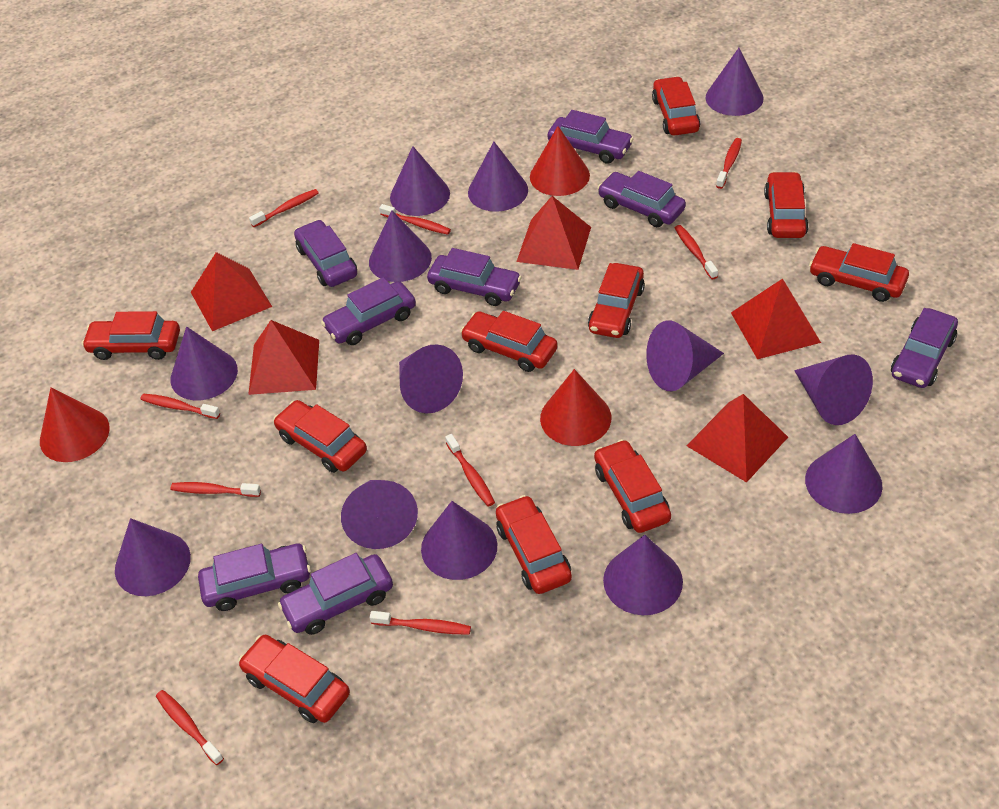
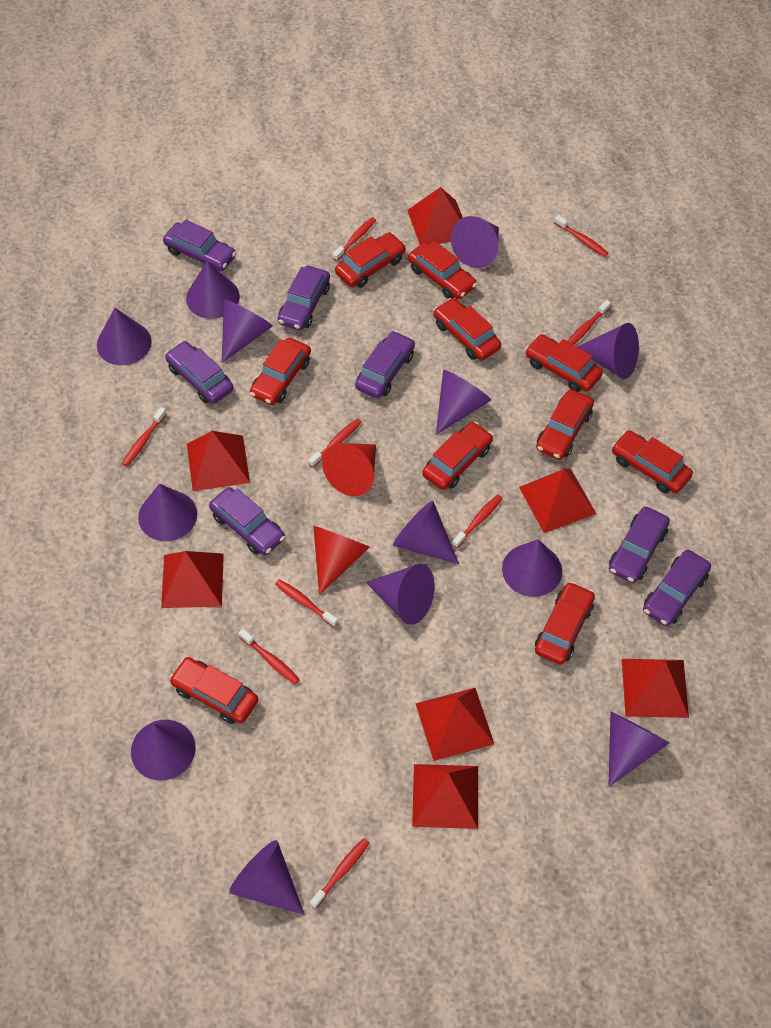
purple car: 8 -> 7
red cone: 3 -> 2
red pyramid: 5 -> 7

